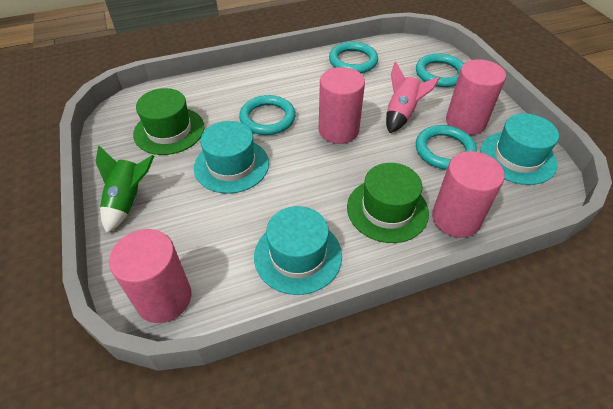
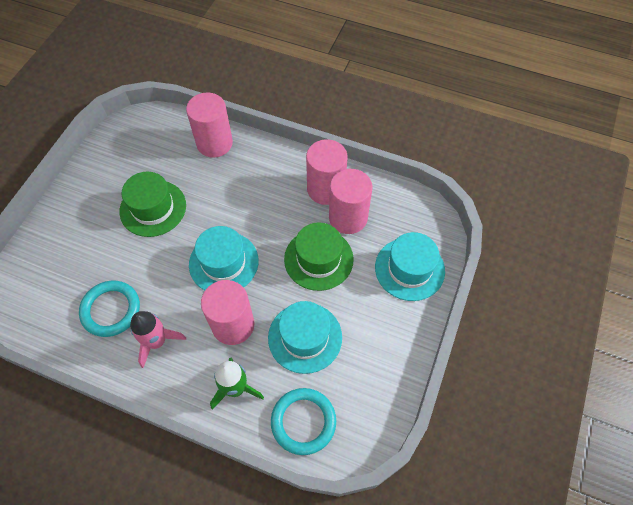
turquoise ring: 4 -> 2

